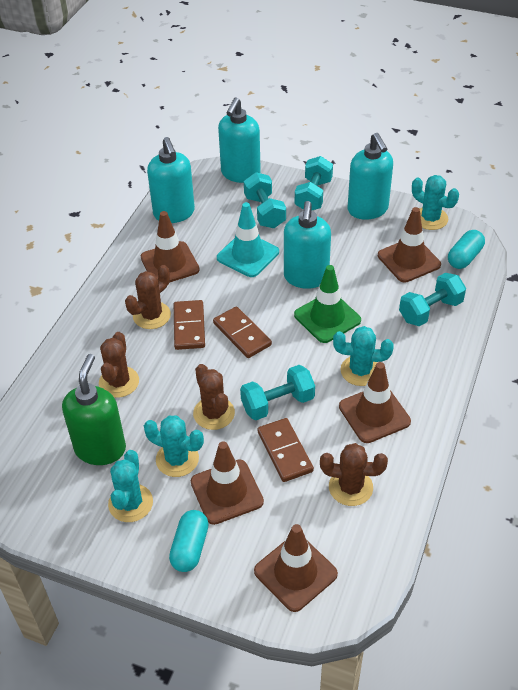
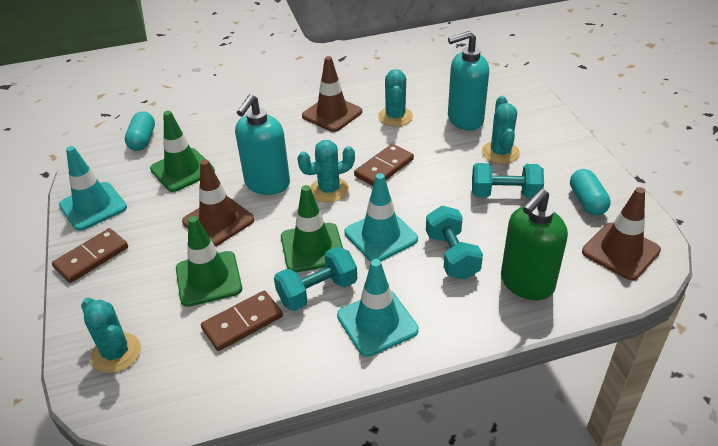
brown cactus: 4 -> 0
brown traffic cone: 5 -> 3
green traffic cone: 1 -> 3
turquoise dumbbell: 4 -> 3
turquoise soap dispenser: 4 -> 2
turquoise traffic cone: 1 -> 3

